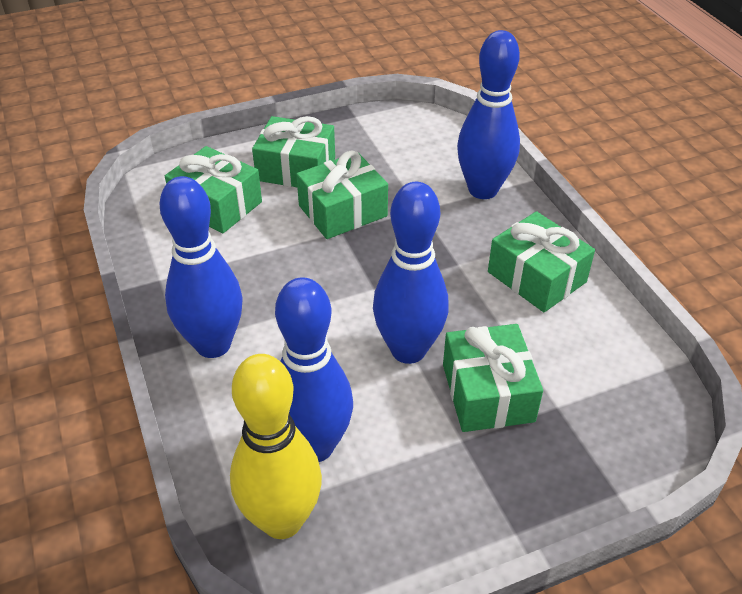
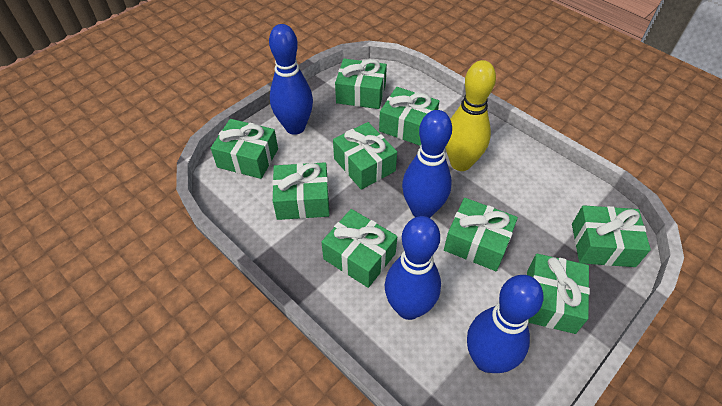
green gift: 5 -> 9

